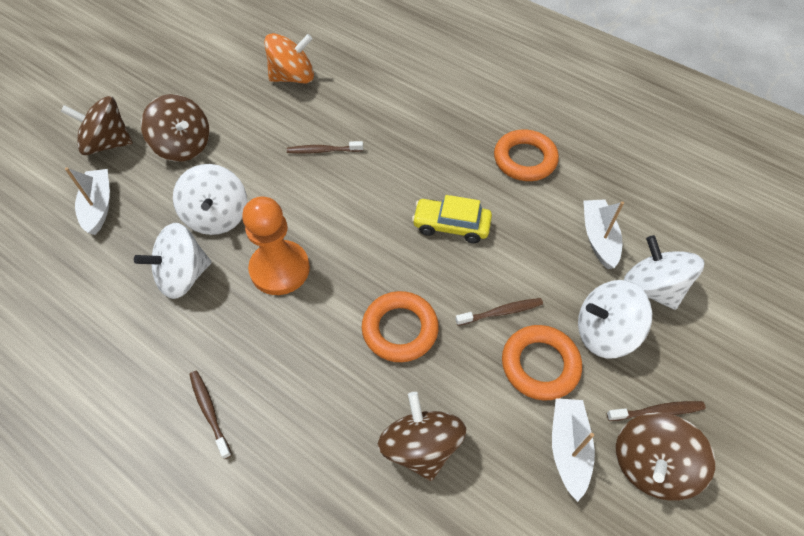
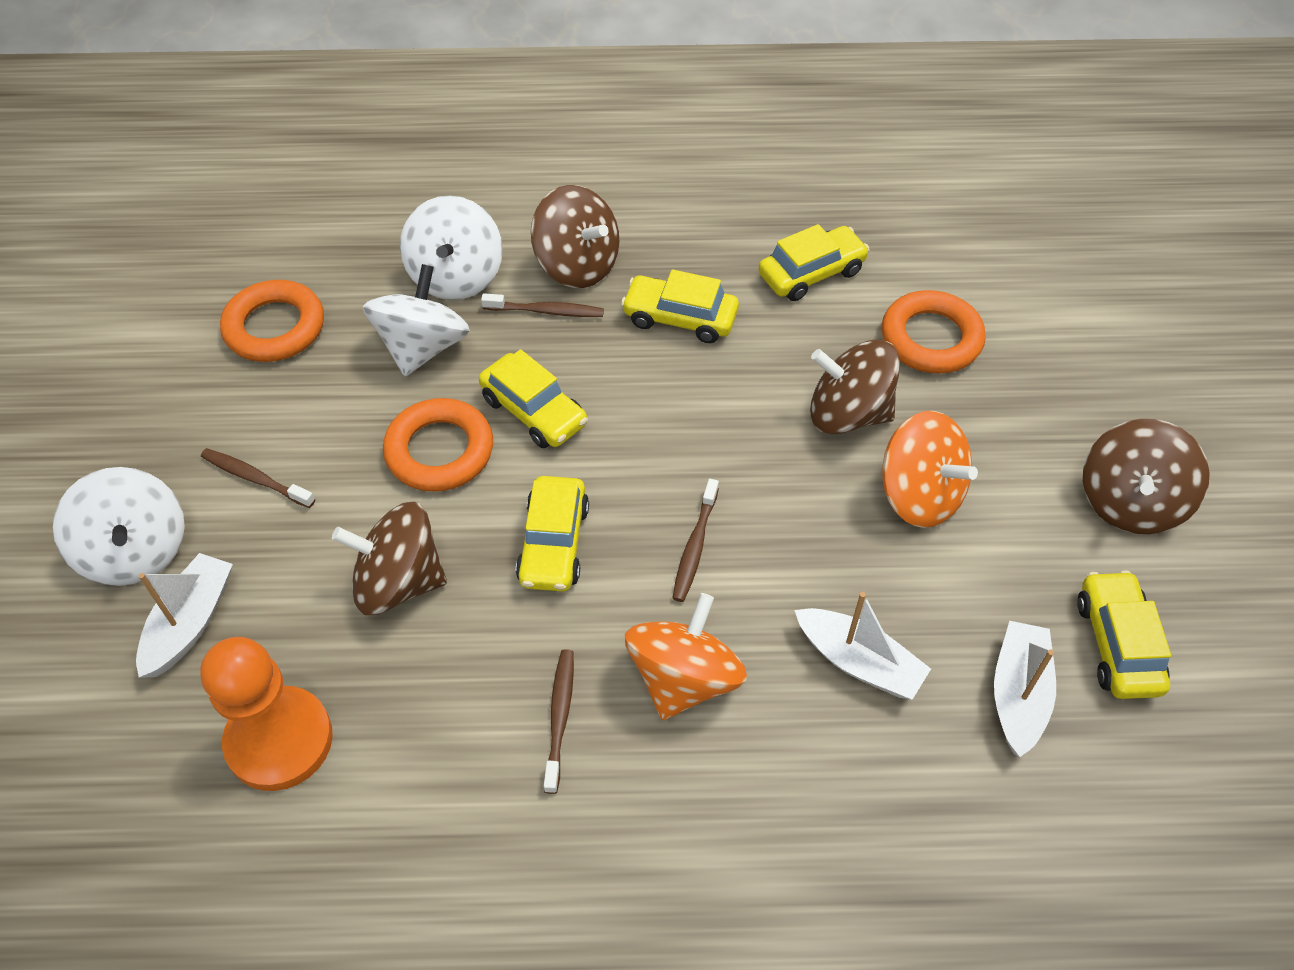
orange spinning top: 1 -> 2
white spinning top: 4 -> 3
yellow car: 1 -> 5

